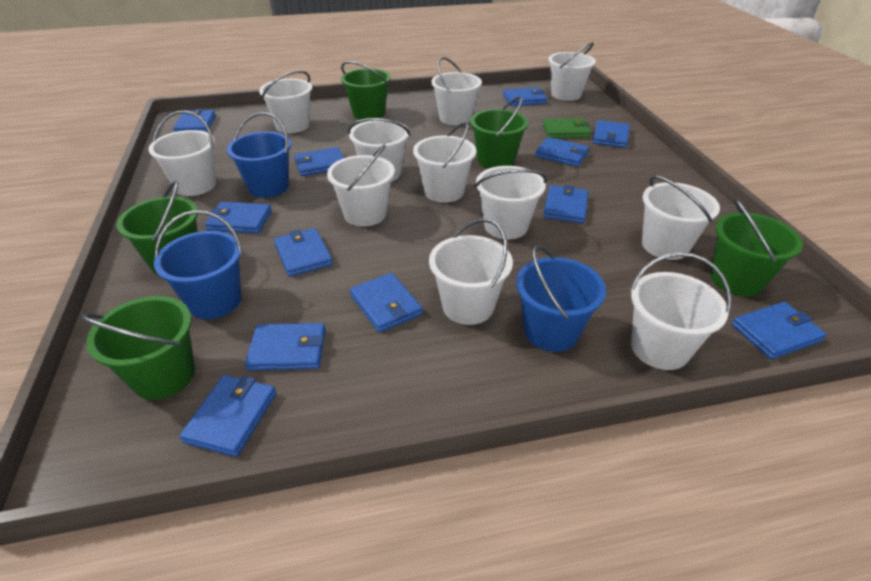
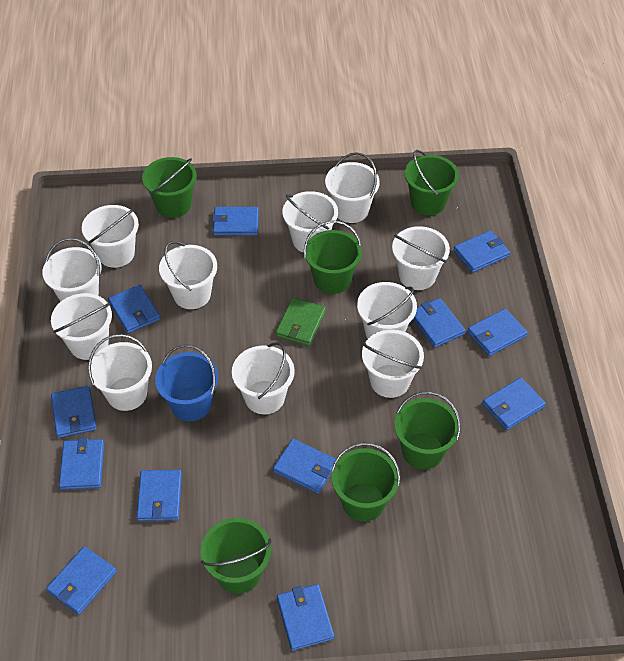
blue bucket: 3 -> 1
green bucket: 5 -> 6

